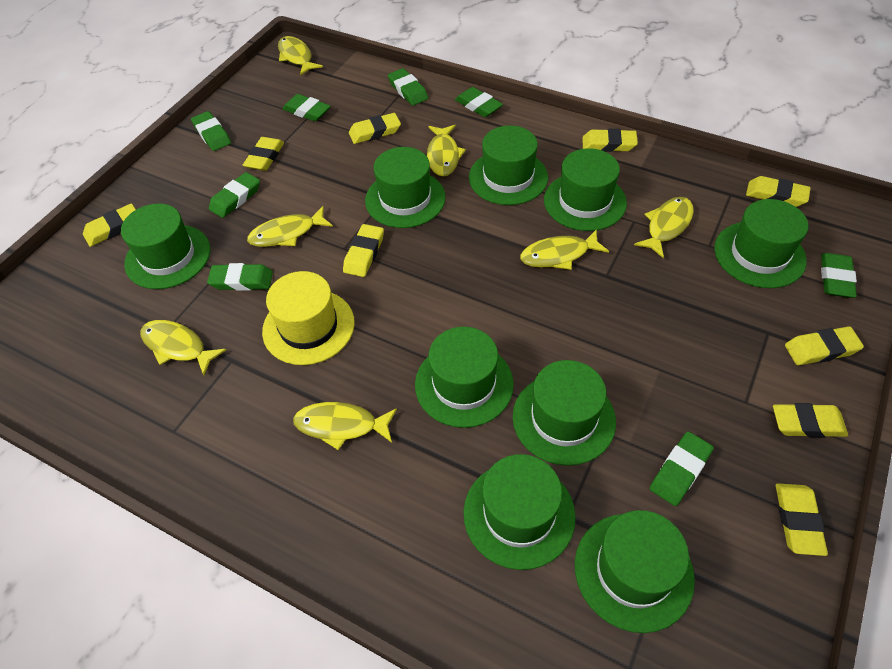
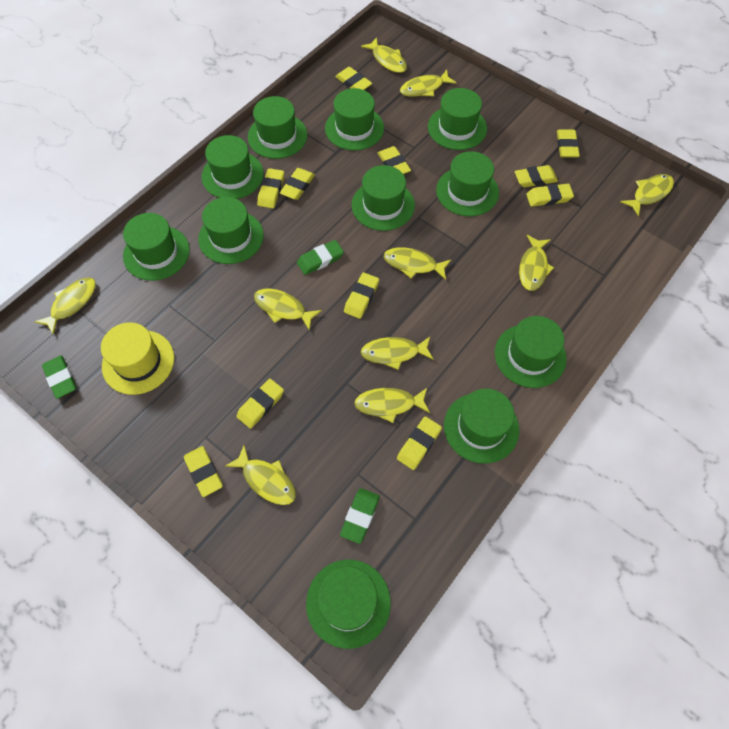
green eraser: 8 -> 3
green hat: 9 -> 11
yellow eraser: 9 -> 11
yellow fish: 7 -> 10

